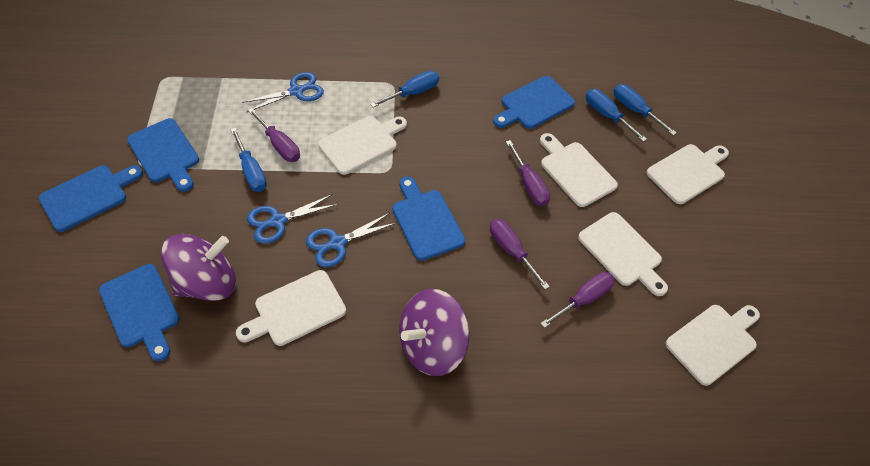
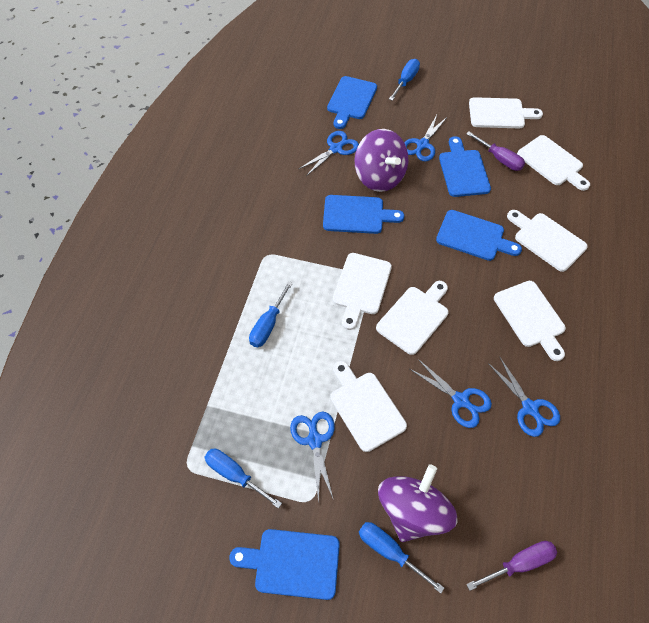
blue scissors: 3 -> 5
purple screwdriver: 4 -> 2
white cutting board: 6 -> 7

